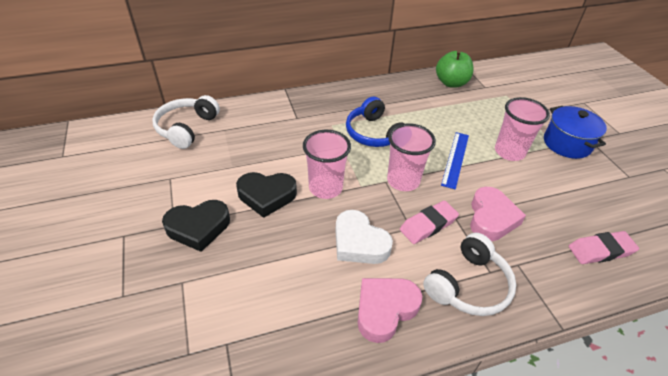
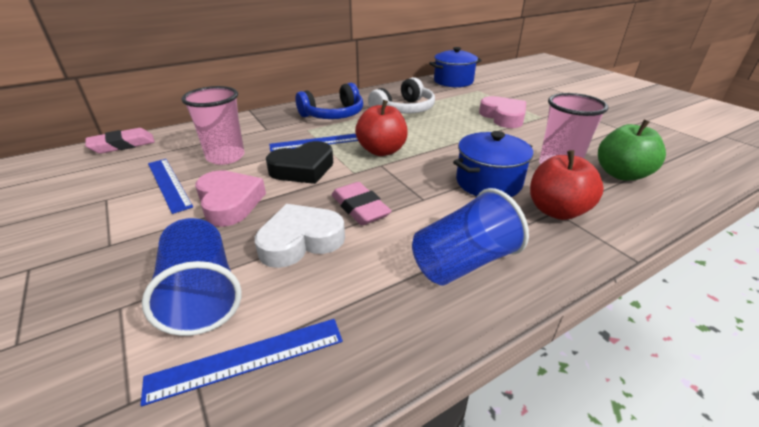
black heart: 2 -> 1
blue cup: 0 -> 2
blue pot: 1 -> 2
blue ruler: 1 -> 3
pink cup: 3 -> 2
red apple: 0 -> 2
white headphones: 2 -> 1

